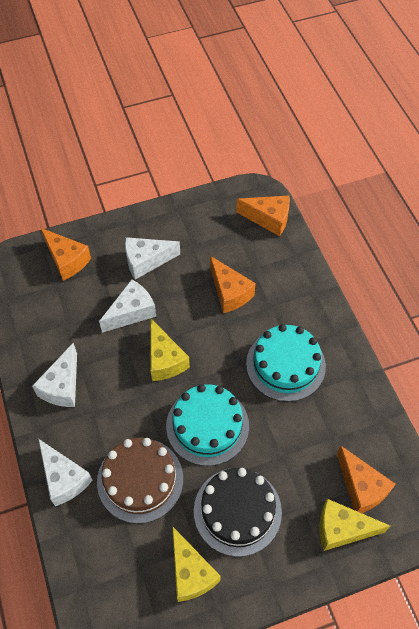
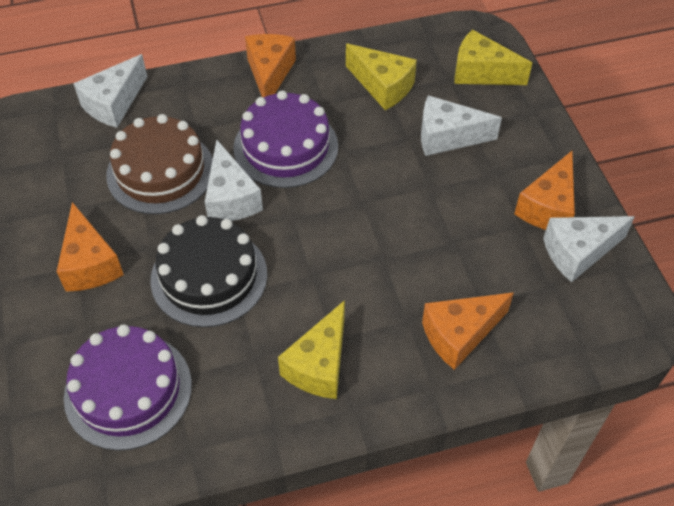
purple cake: 0 -> 2
turquoise cake: 2 -> 0

